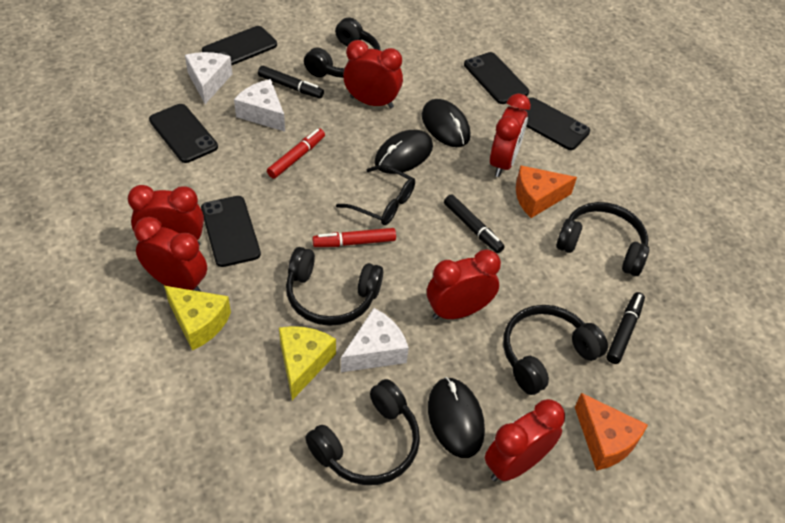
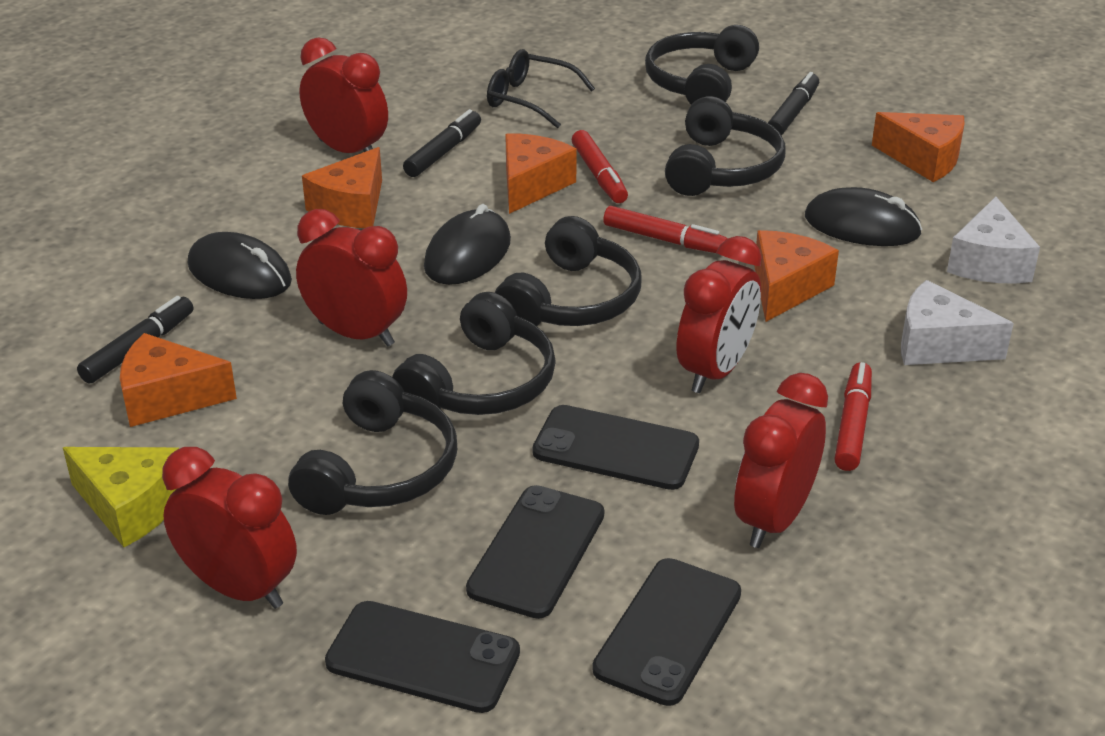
black phone: 5 -> 4
orange cheese: 2 -> 5
red clock: 6 -> 5
red marker: 2 -> 3
white cheese: 3 -> 2
yellow cheese: 2 -> 1

